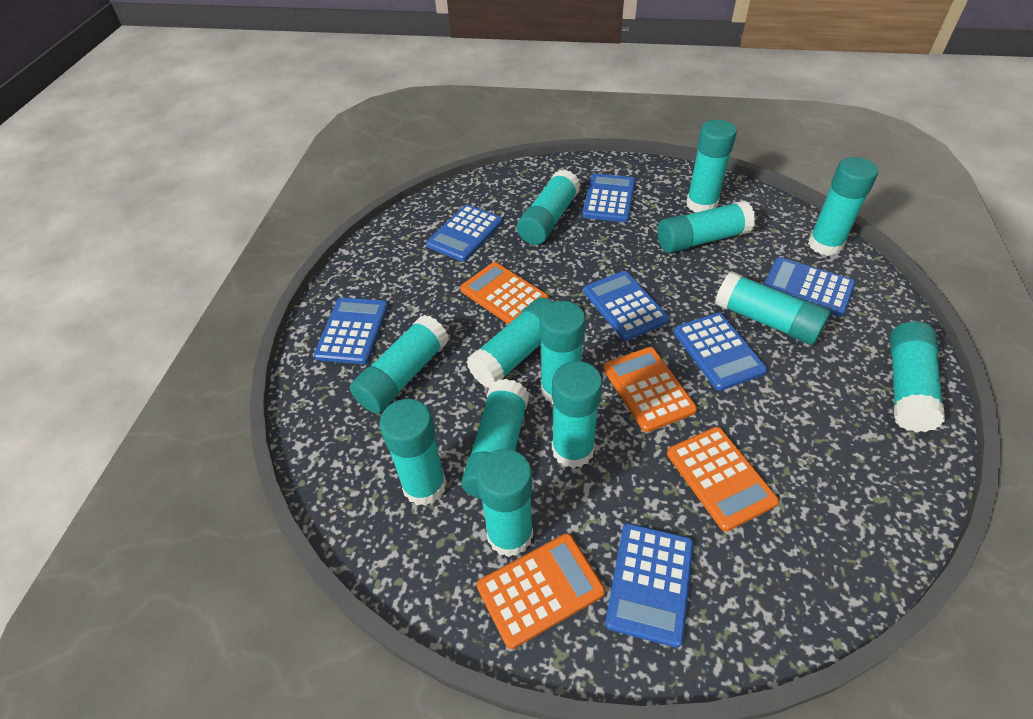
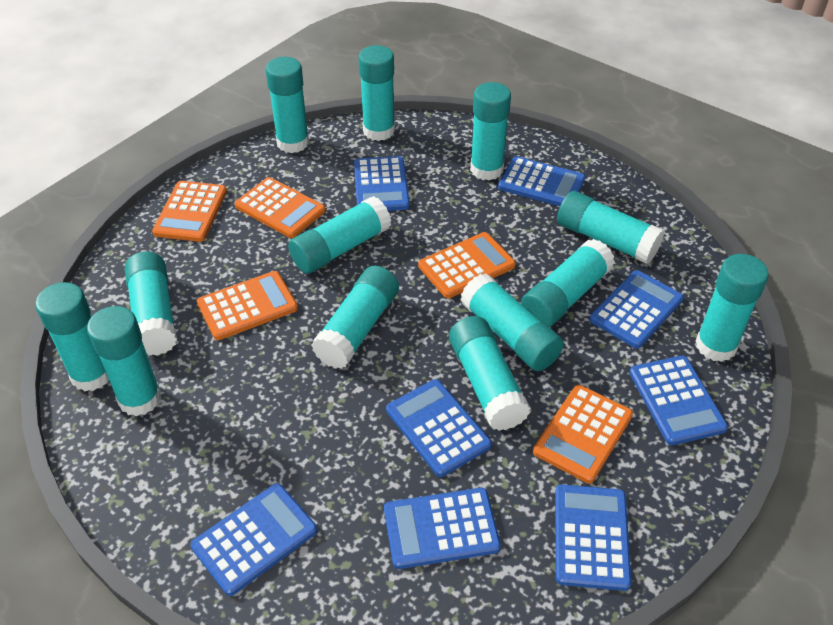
blue calculator: 7 -> 8
orange calculator: 4 -> 5

